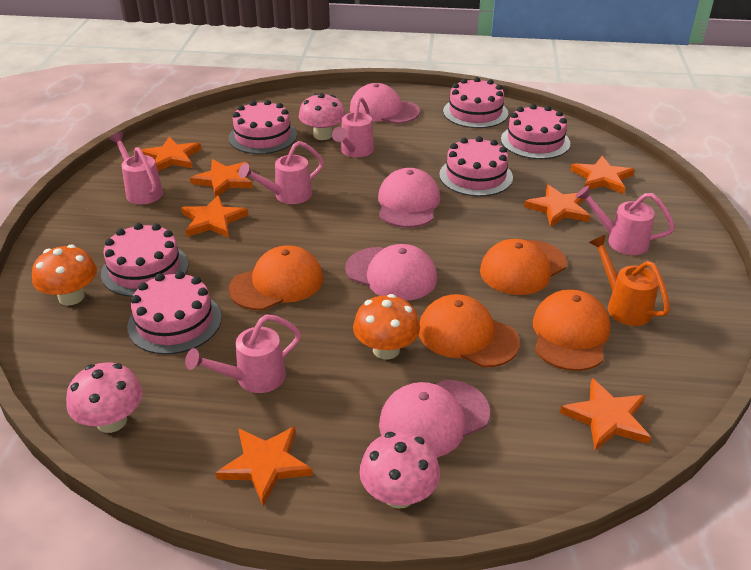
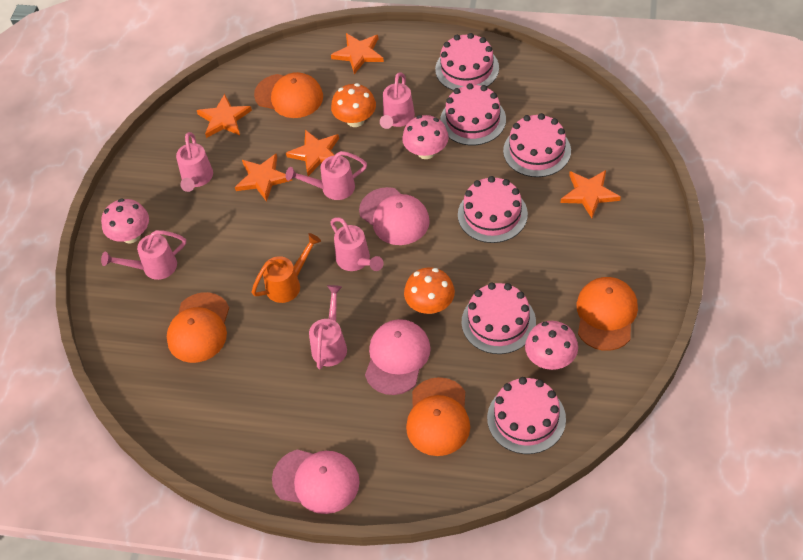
orange star: 7 -> 5
pink cap: 4 -> 3
pink watering can: 5 -> 6

